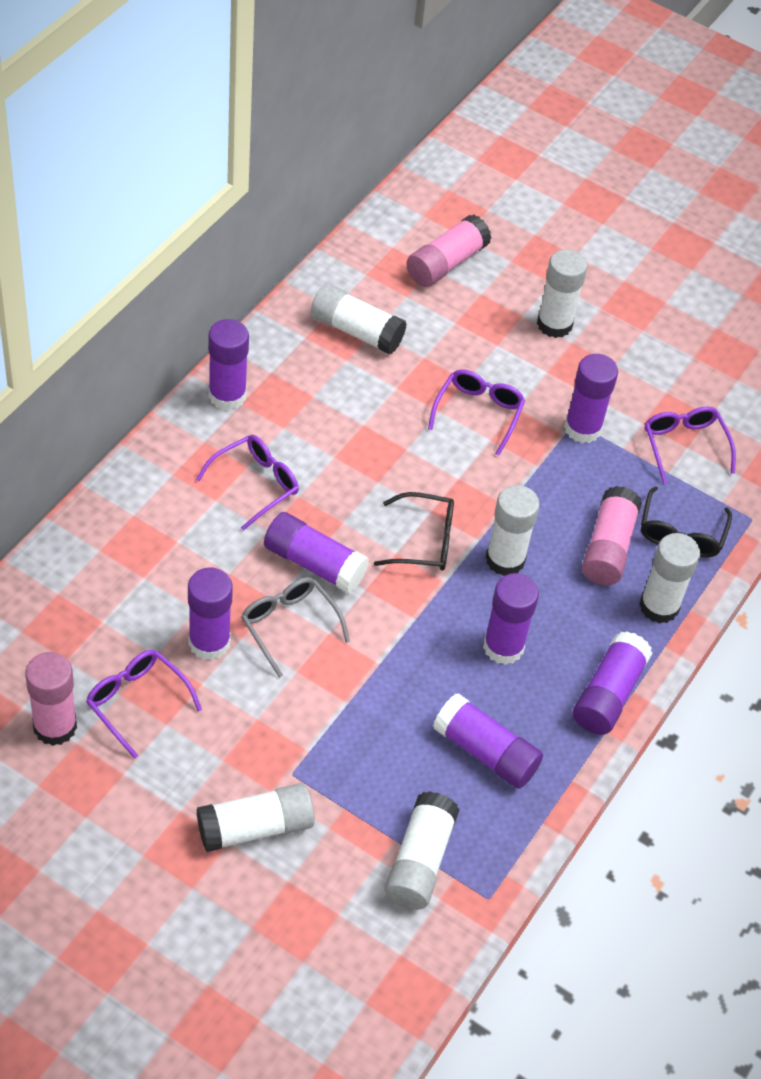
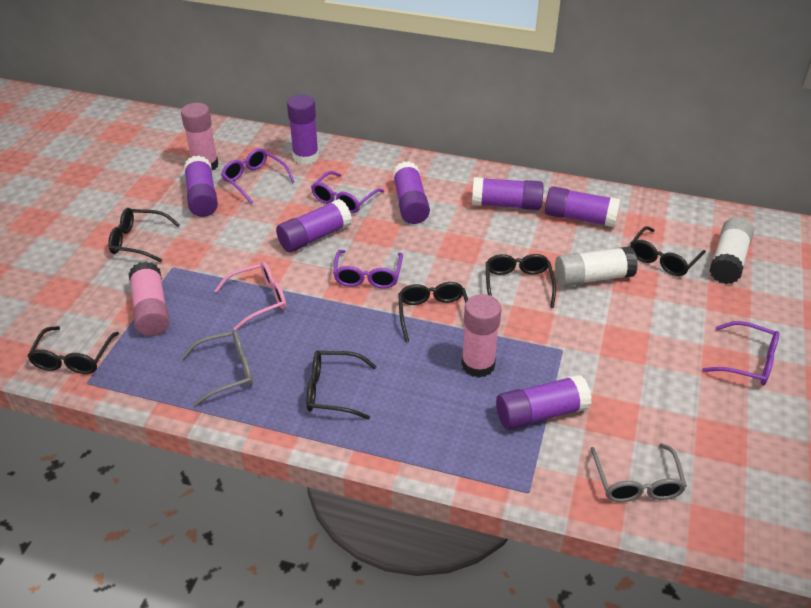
black glasses: 2 -> 6
grey glasses: 1 -> 2
pink glasses: 0 -> 1
white glue stick: 6 -> 2

